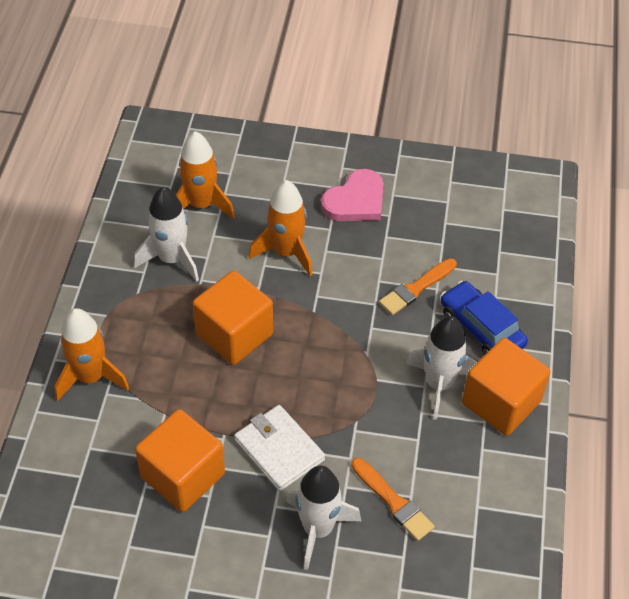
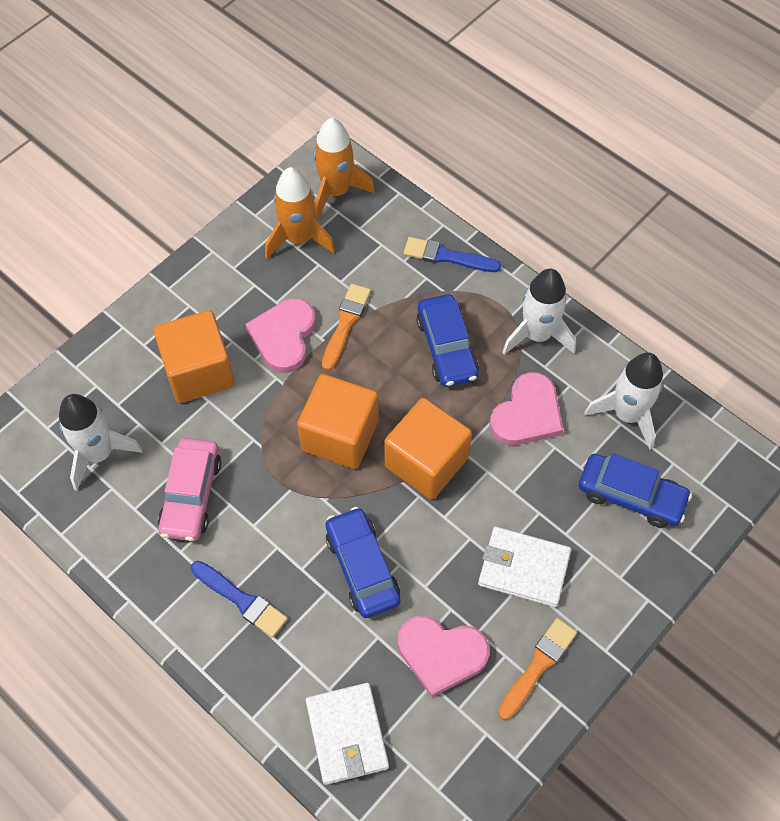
blue brush: 0 -> 2
blue car: 1 -> 3
orange rocket: 3 -> 2
pink car: 0 -> 1
pink heart: 1 -> 3
white wallet: 1 -> 2

